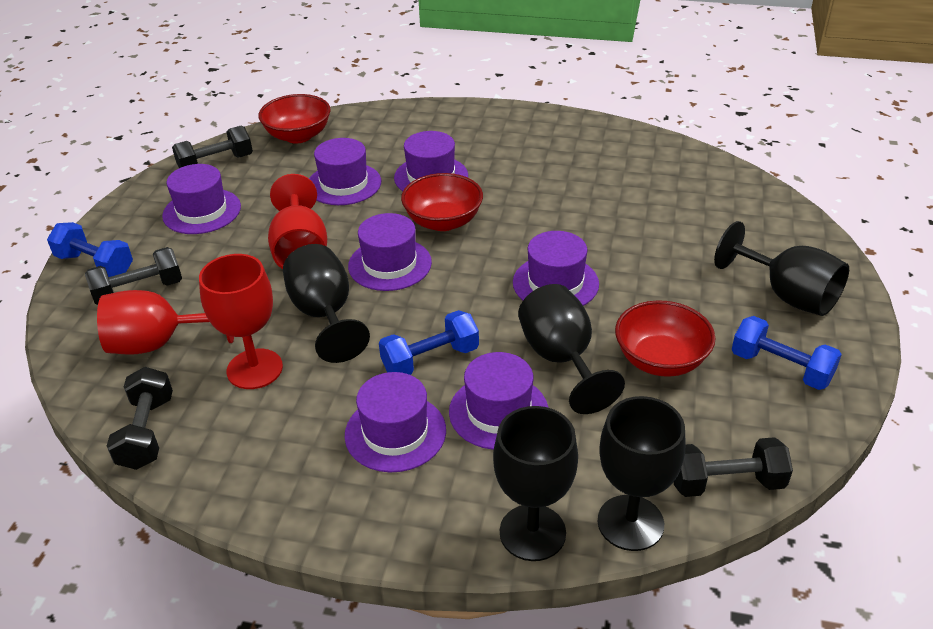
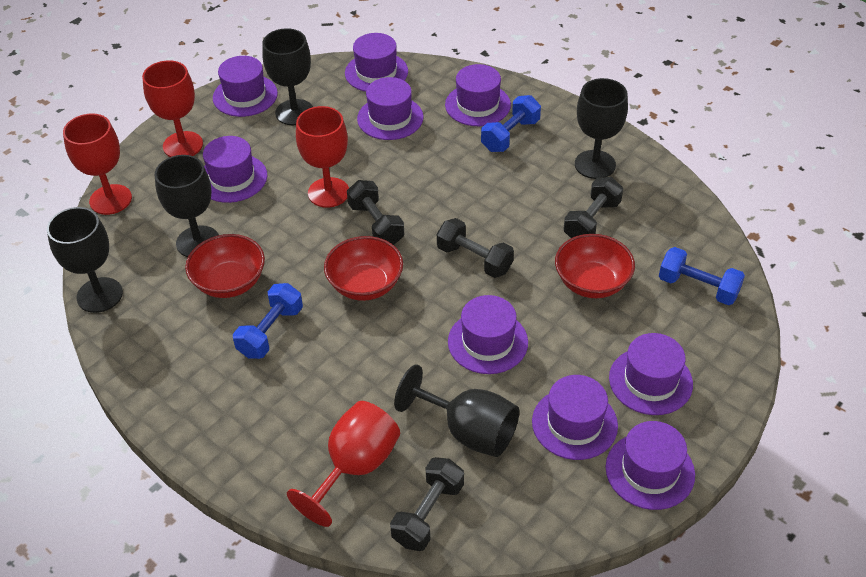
purple hat: 7 -> 9
red goblet: 3 -> 4

